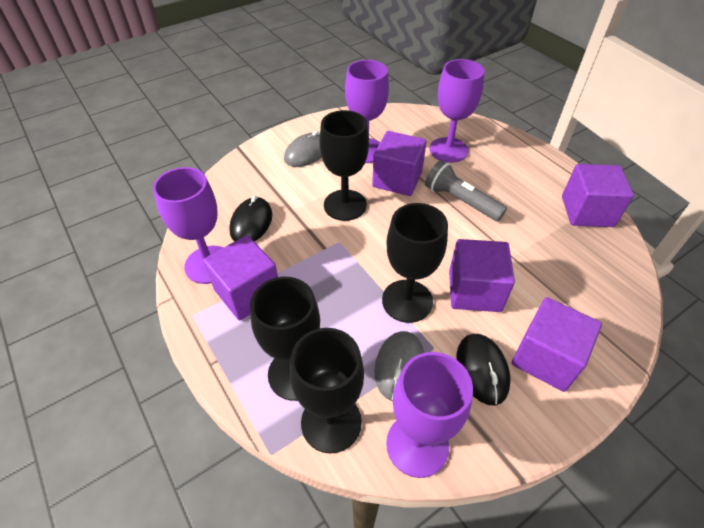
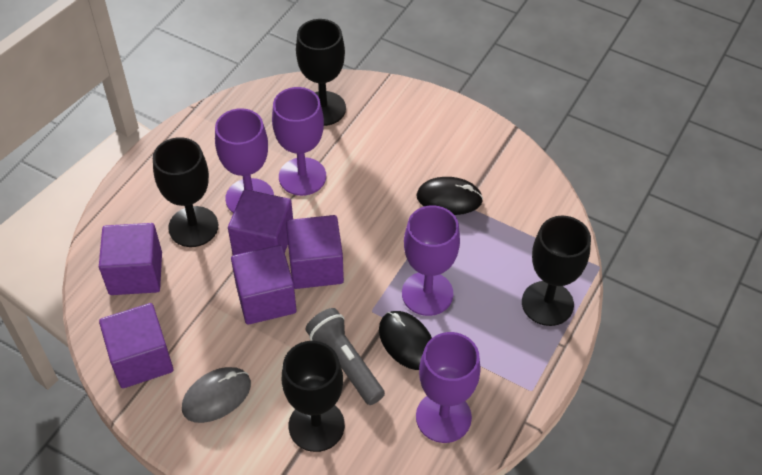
grey mouse: 2 -> 1

